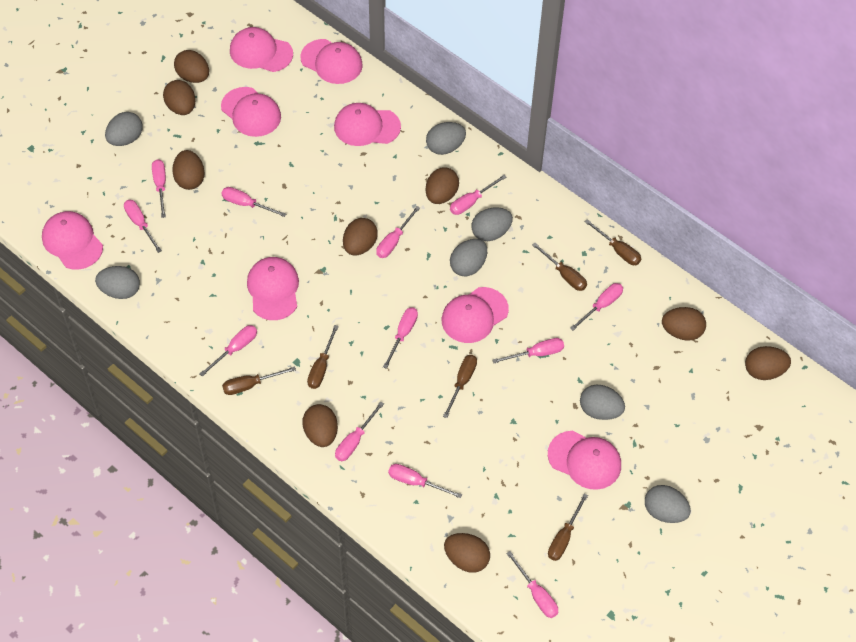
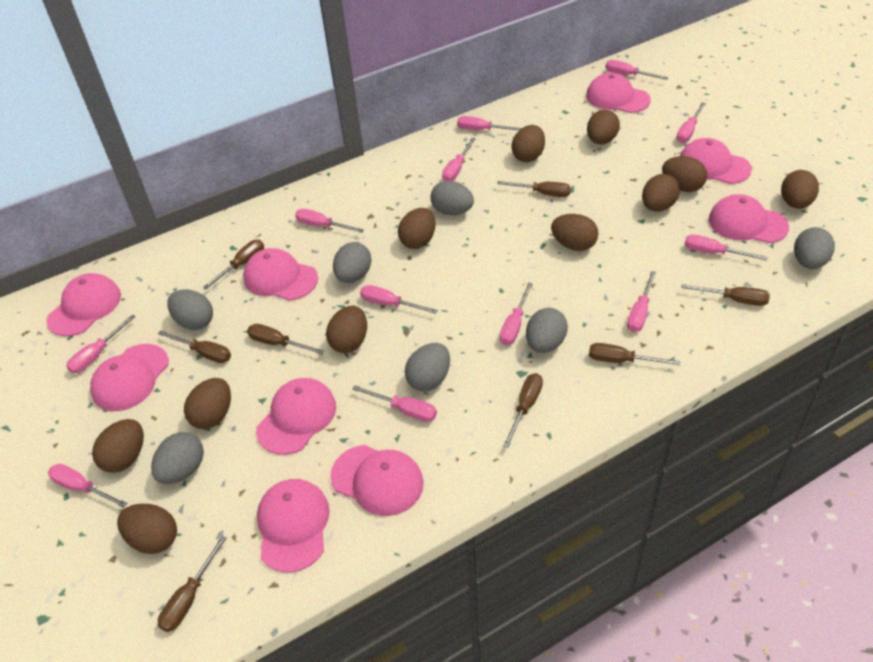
brown egg: 9 -> 11
brown screwdriver: 6 -> 8
pink cap: 8 -> 9

